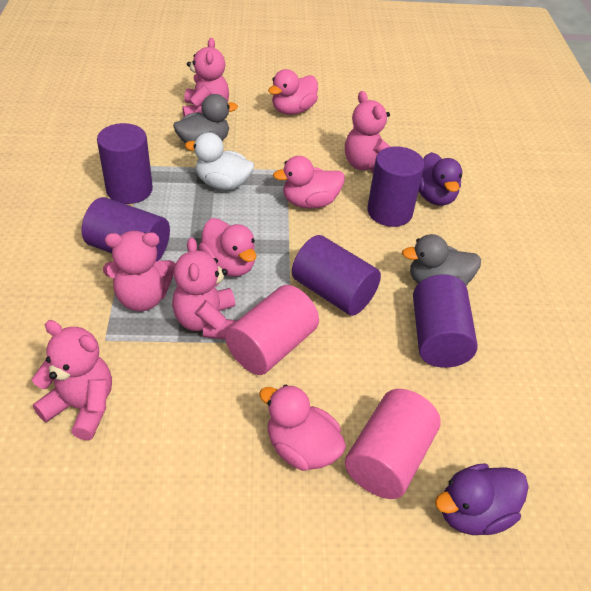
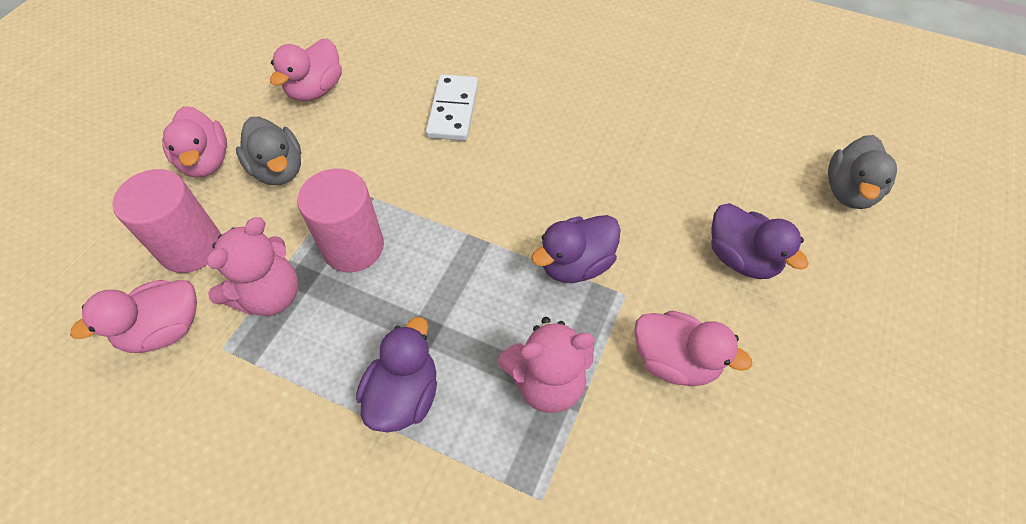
pink teddy bear: 5 -> 2
purple cylinder: 5 -> 0
purple duck: 2 -> 3
white domino: 0 -> 1
white duck: 1 -> 0

